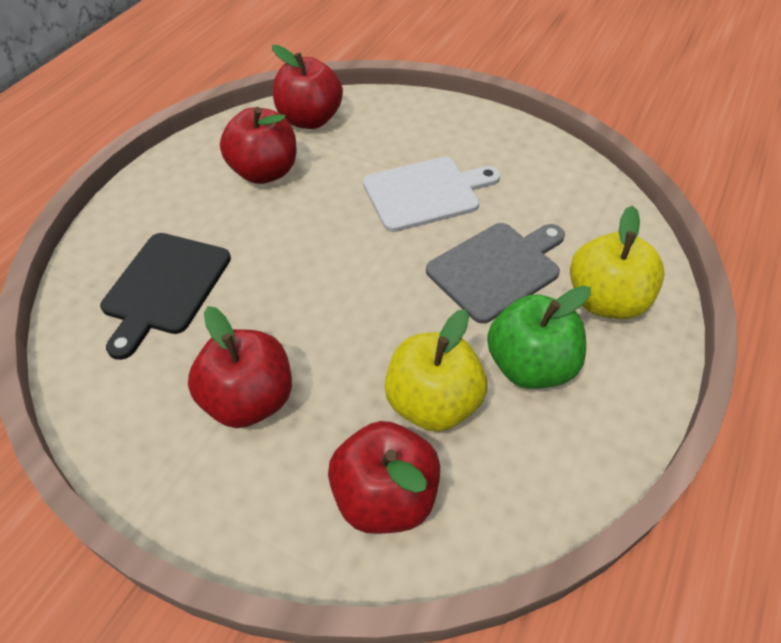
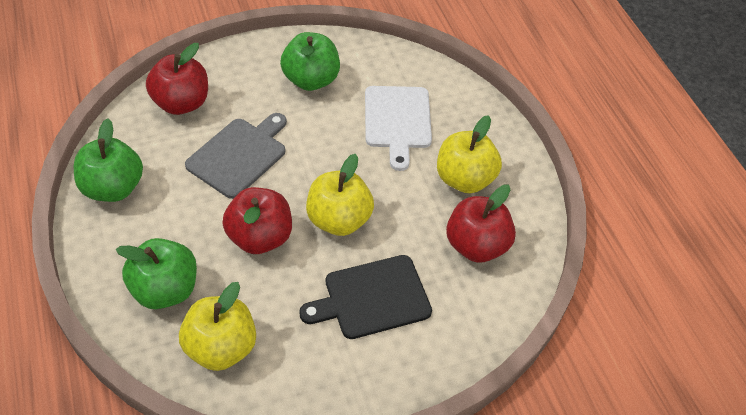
green apple: 1 -> 3
red apple: 4 -> 3
yellow apple: 2 -> 3

